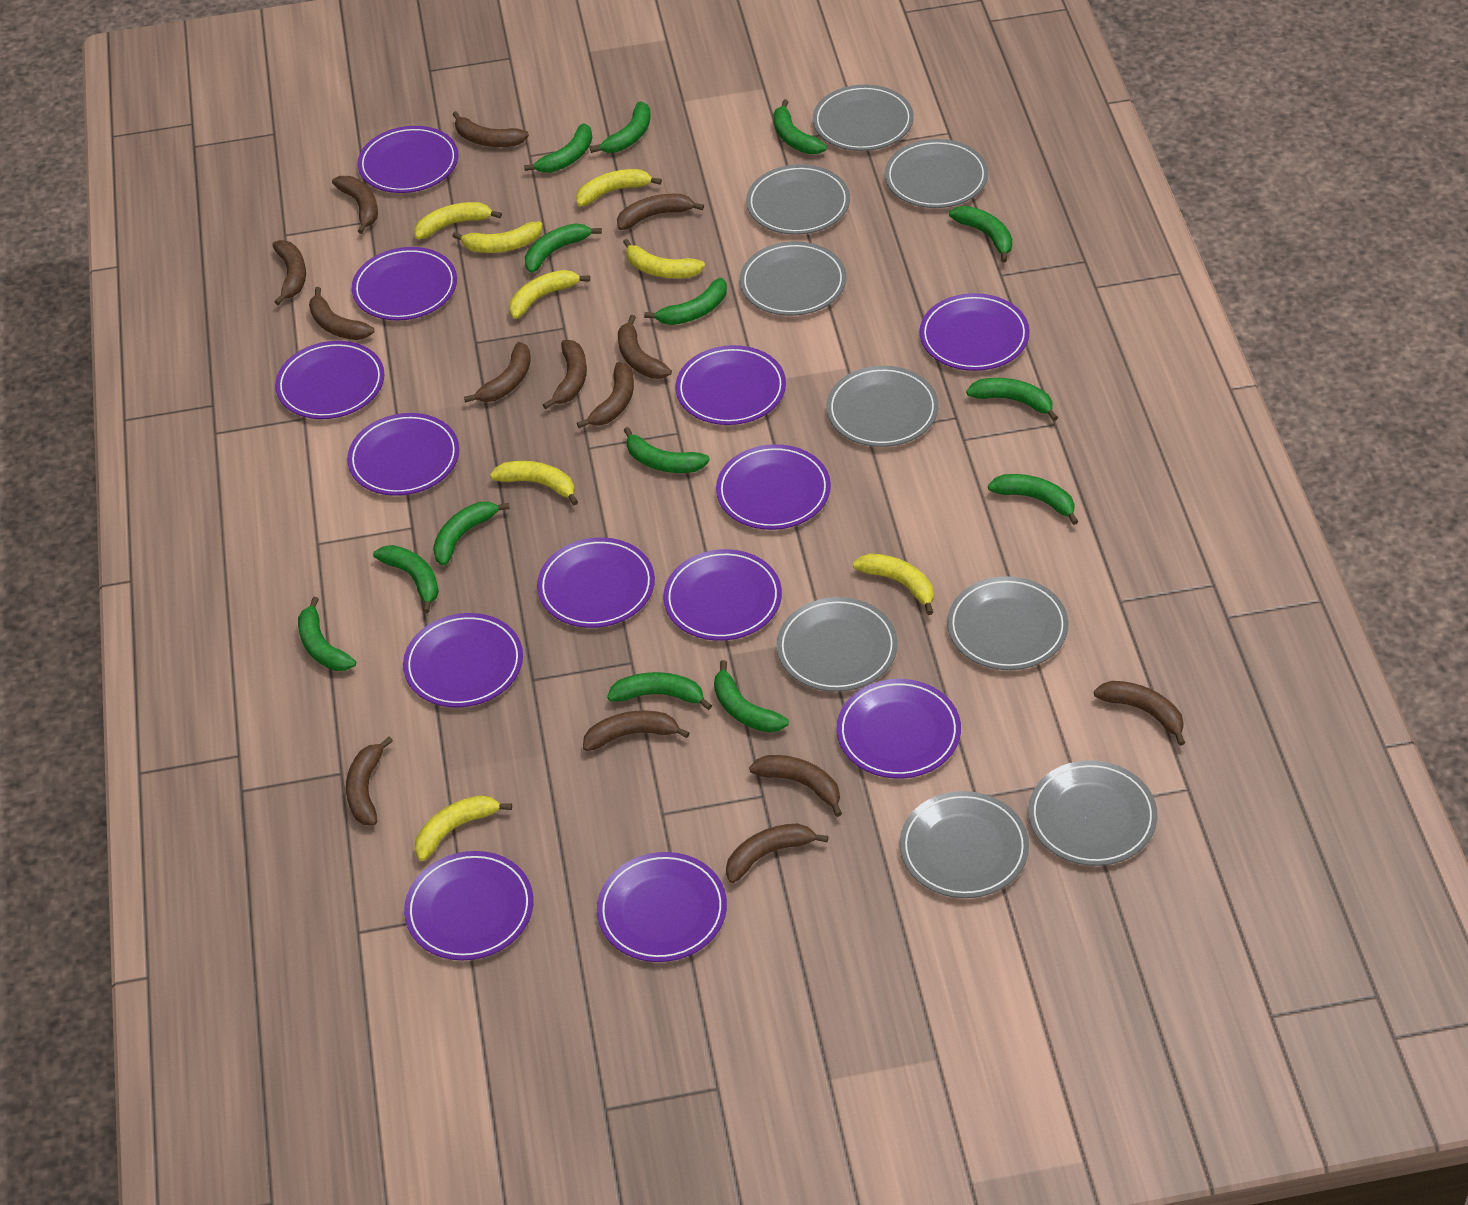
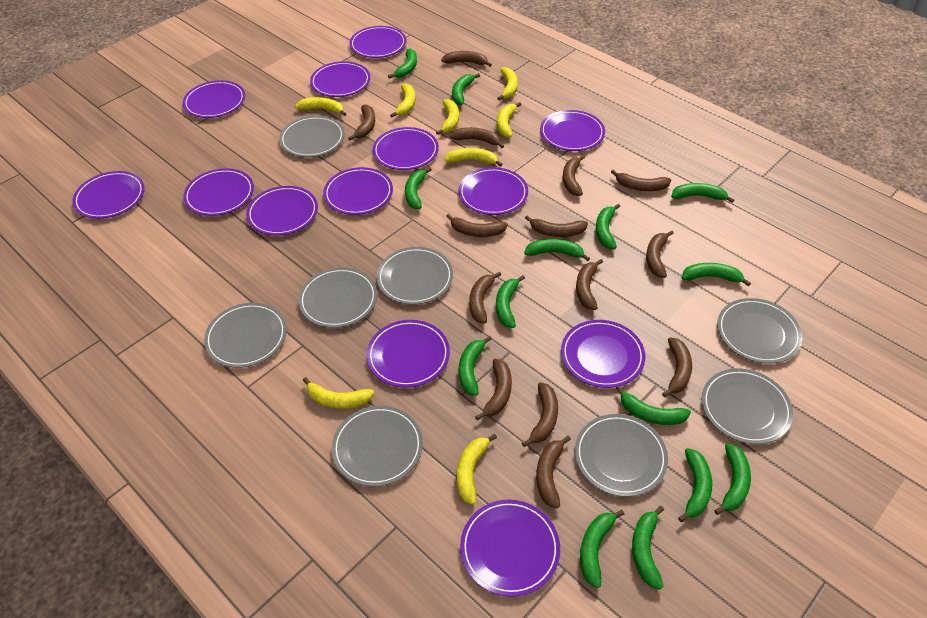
grey plate: 9 -> 8

